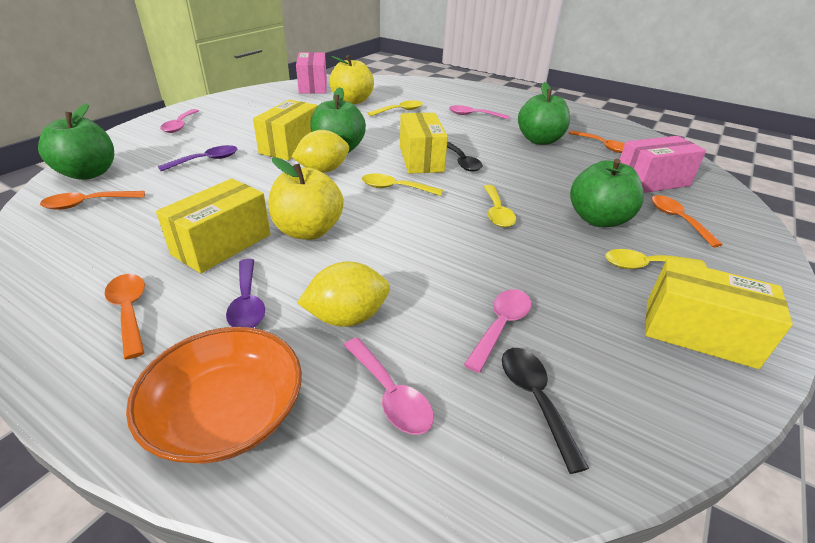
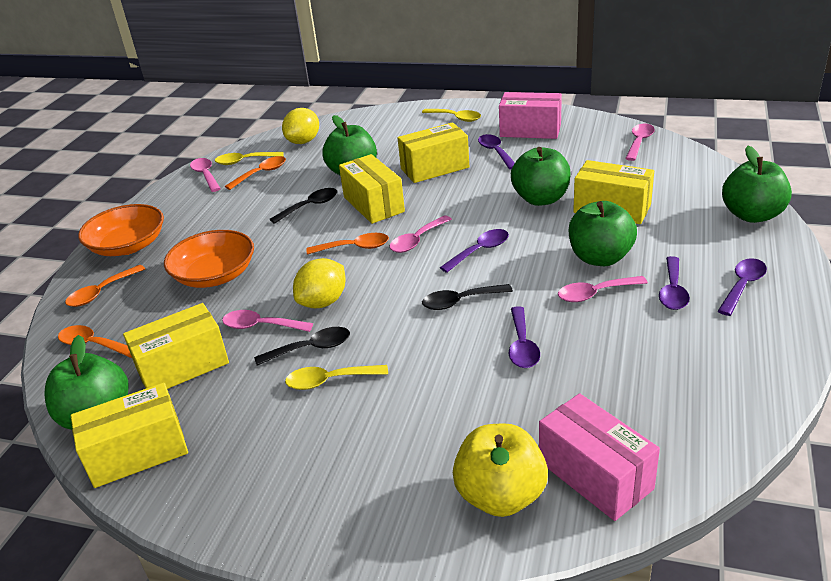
black spoon: 2 -> 3
green apple: 4 -> 5
orange bowl: 1 -> 2
pink spoon: 4 -> 5
purple spoon: 2 -> 5
yellow apple: 2 -> 1
yellow box: 4 -> 5
yellow spoon: 4 -> 3

